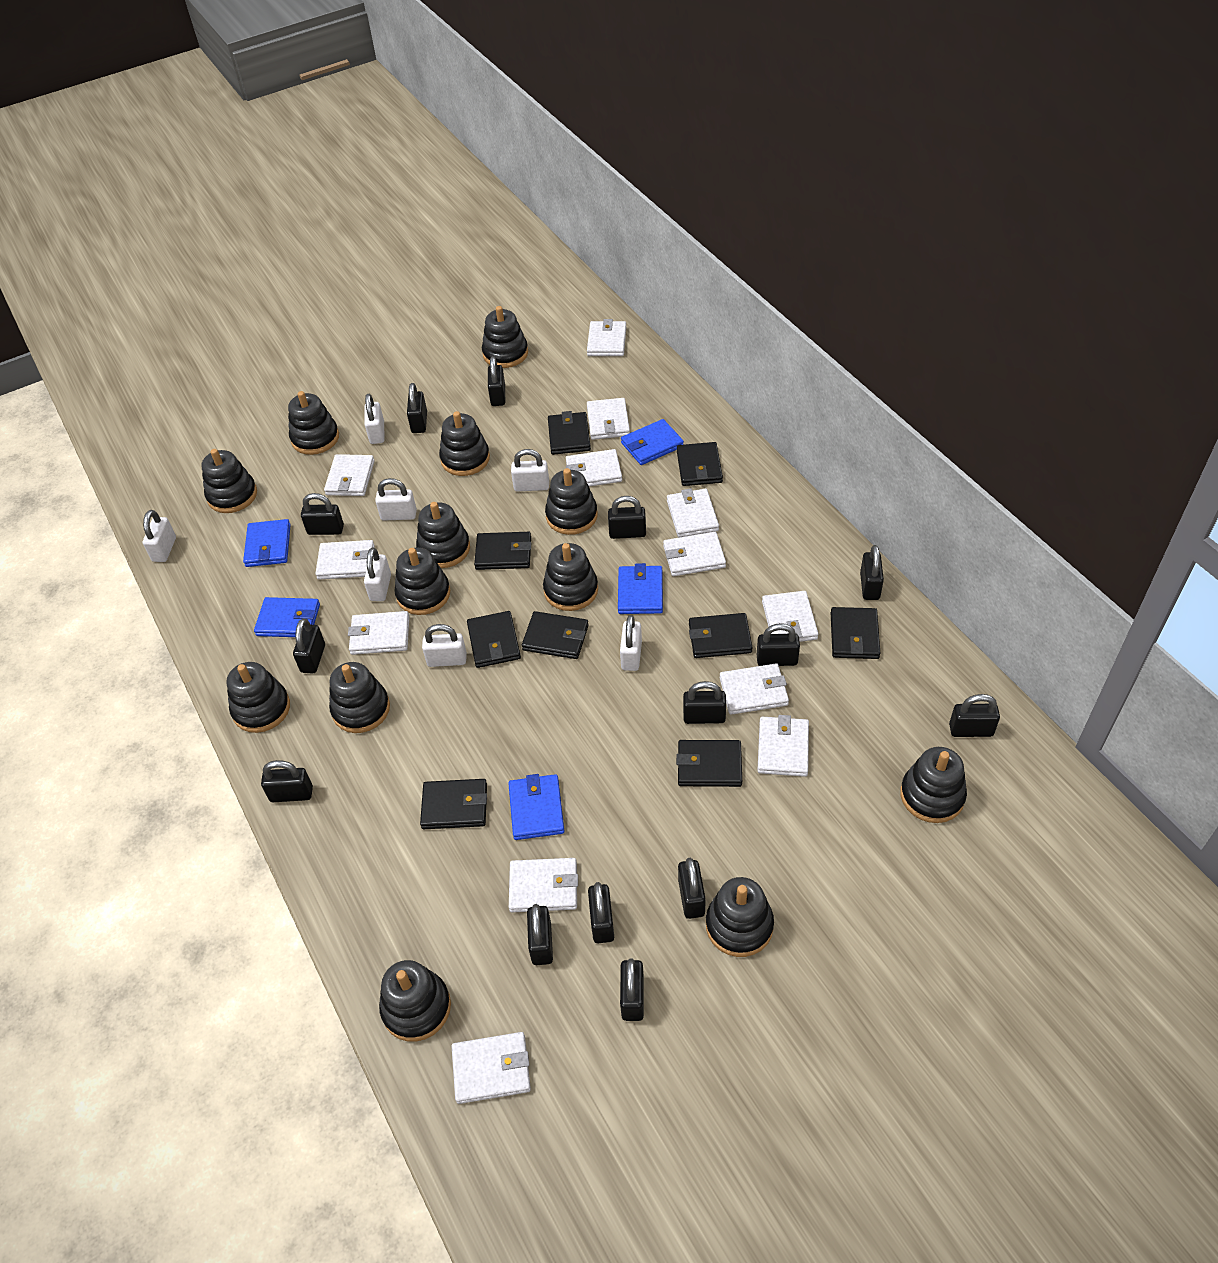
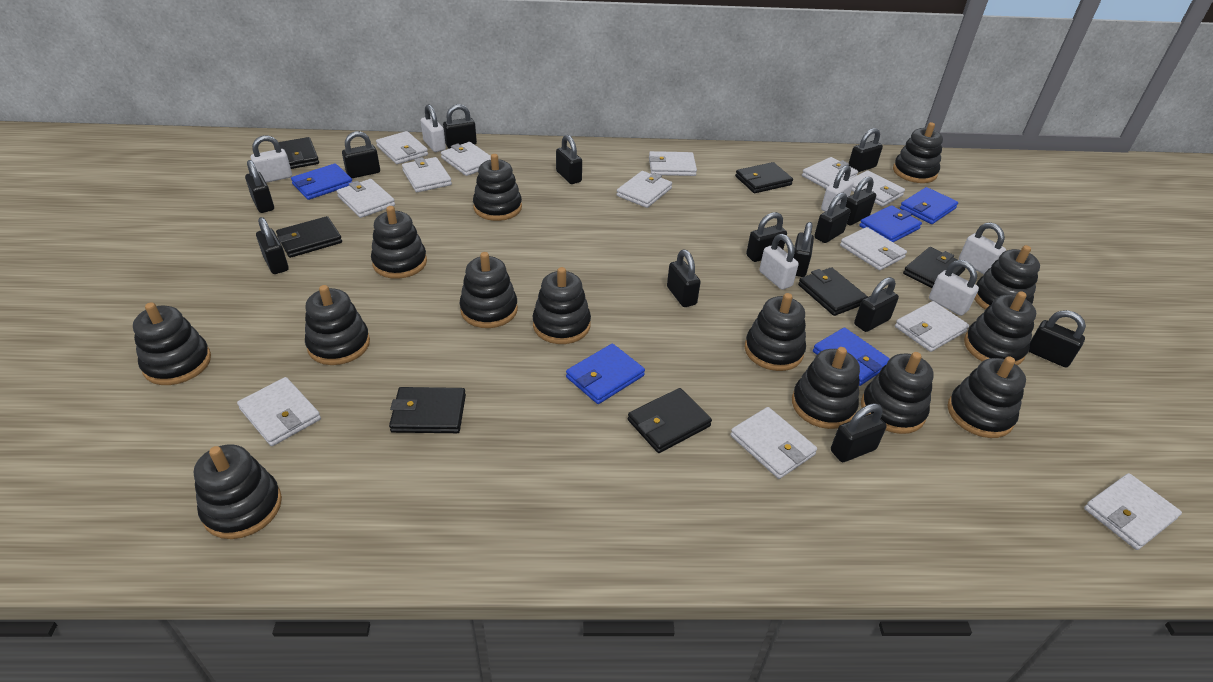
black stacking toy: 13 -> 14
black wallet: 9 -> 7
white padlock: 7 -> 6

